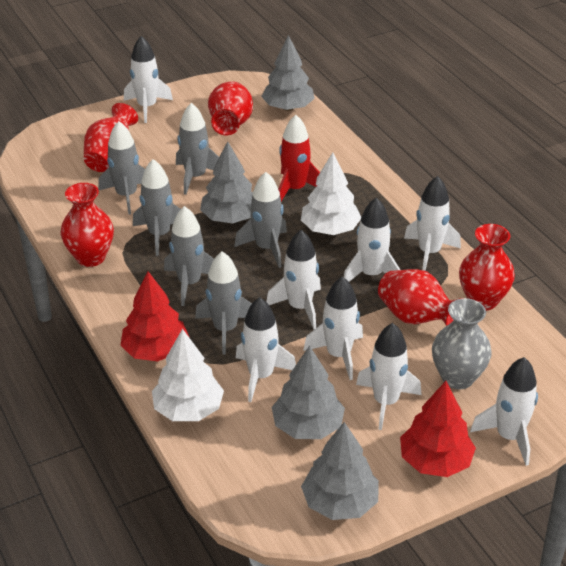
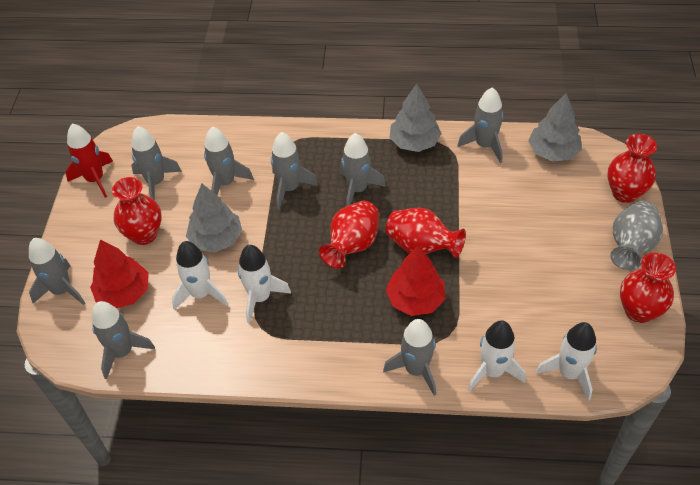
grey rocket: 6 -> 8
grey tree: 4 -> 3
white rocket: 8 -> 4
white tree: 2 -> 0

